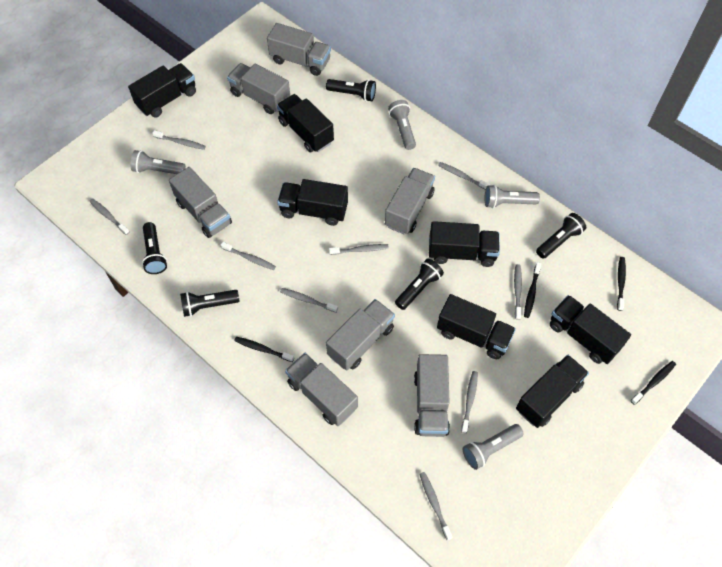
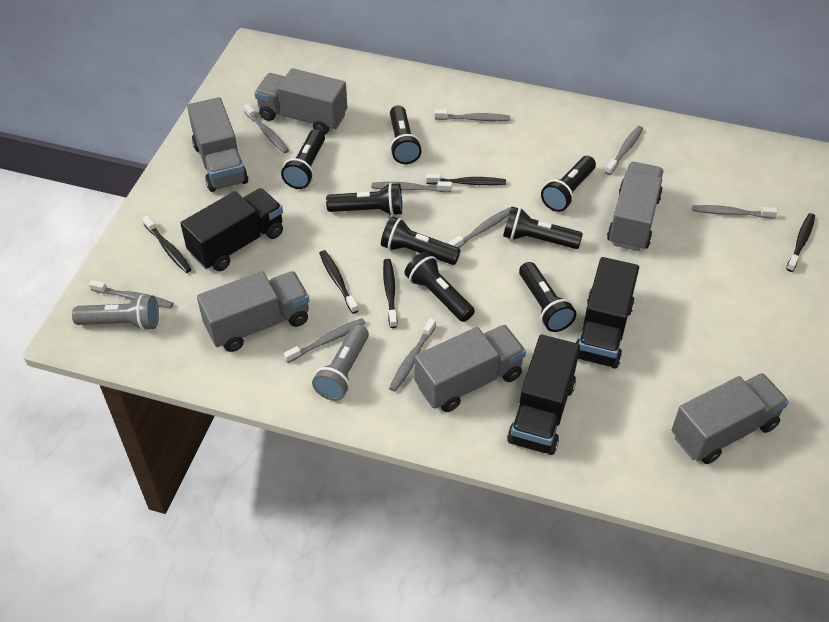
black flashlight: 5 -> 8
black toothbrush: 4 -> 5
black truck: 7 -> 3
grey flashlight: 4 -> 2
grey truck: 7 -> 6

